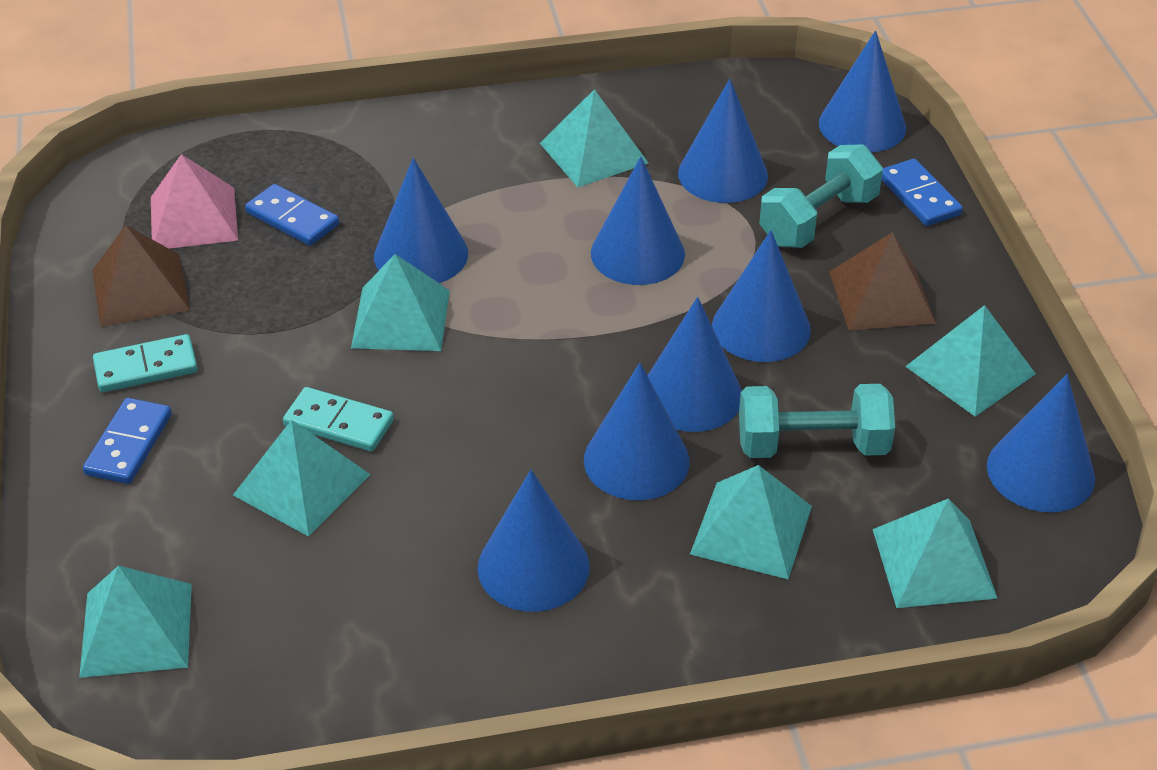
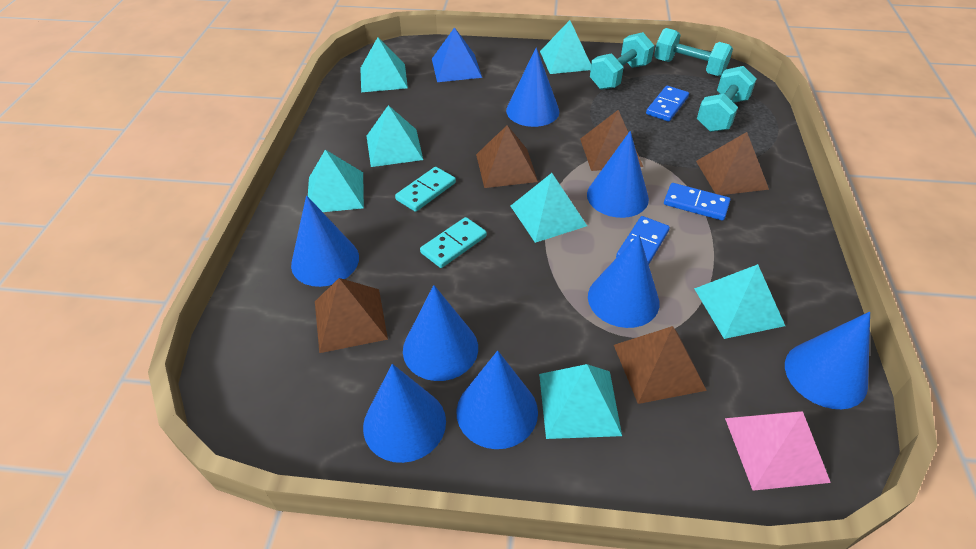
blue cone: 9 -> 8
blue pyramid: 0 -> 1
brown pyramid: 2 -> 5
turquoise dumbbell: 2 -> 3

